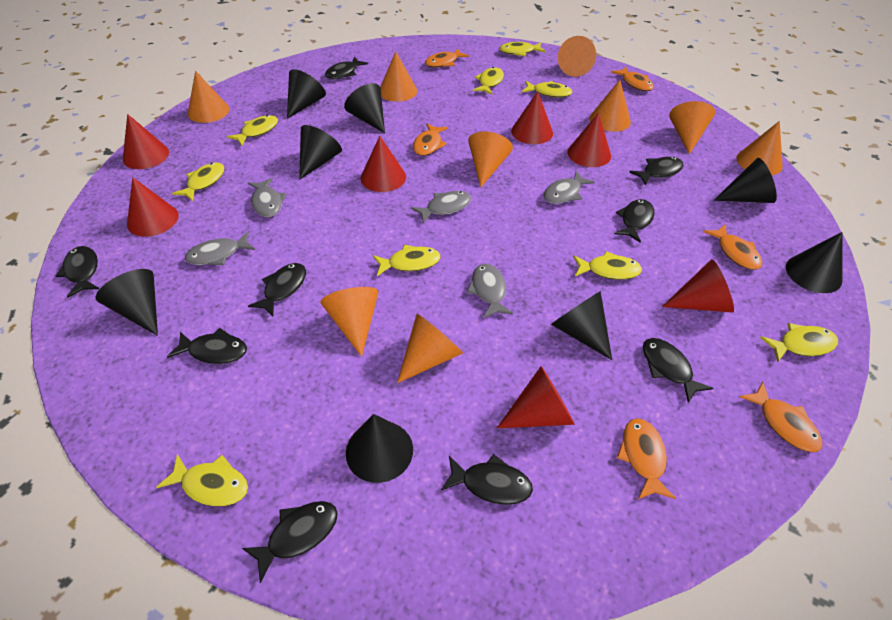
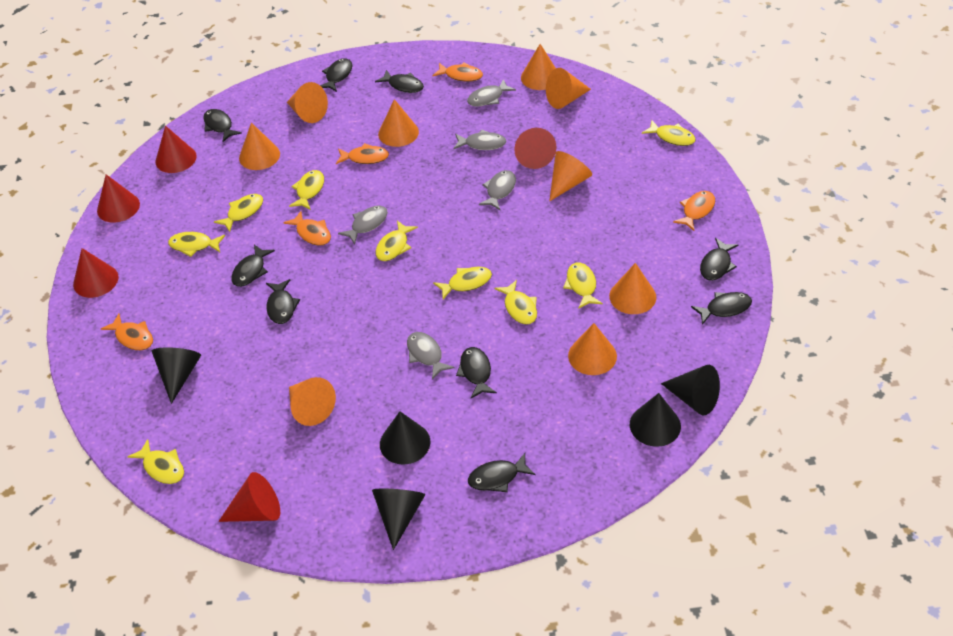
black cone: 8 -> 5
orange fish: 6 -> 5
red cone: 7 -> 5

